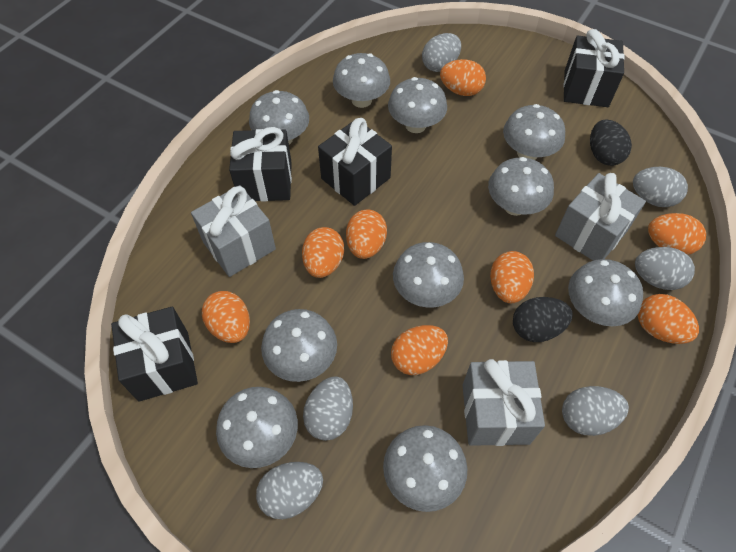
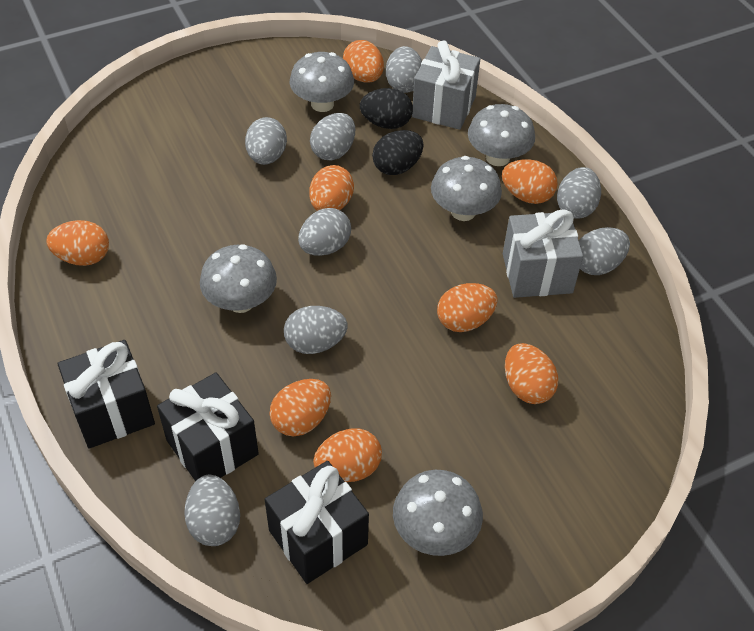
black gift: 4 -> 3
grey egg: 6 -> 8
grey gift: 3 -> 2
grey mushroom: 10 -> 5

